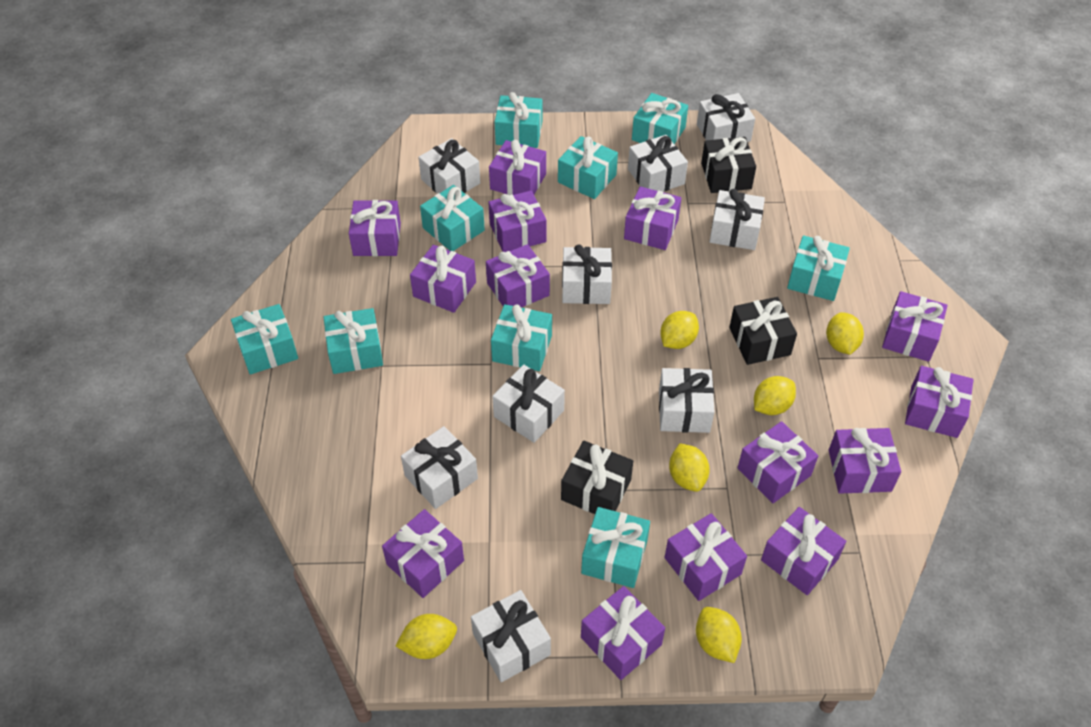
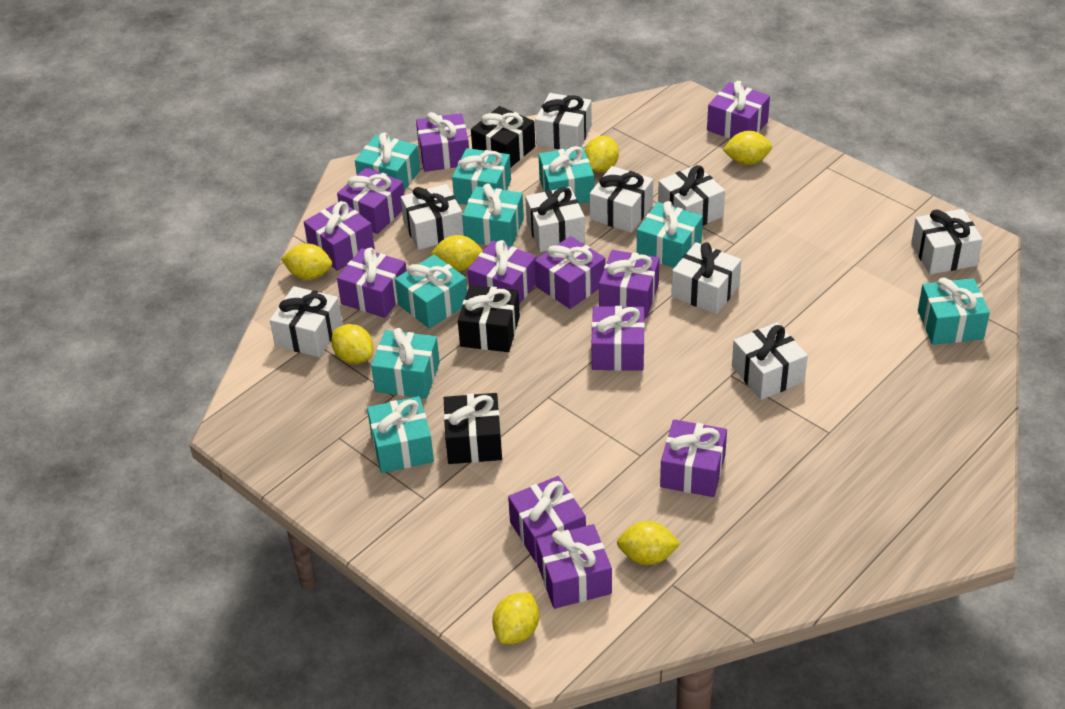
purple gift: 14 -> 12
yellow lemon: 6 -> 7

